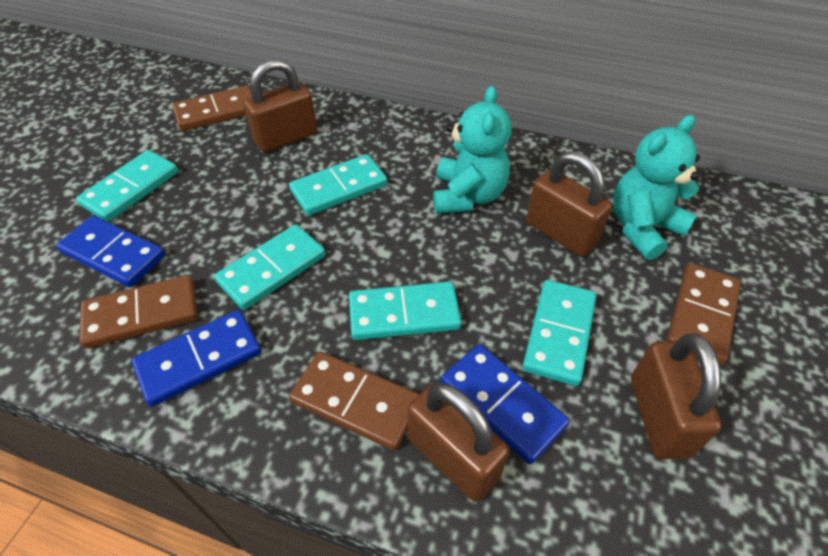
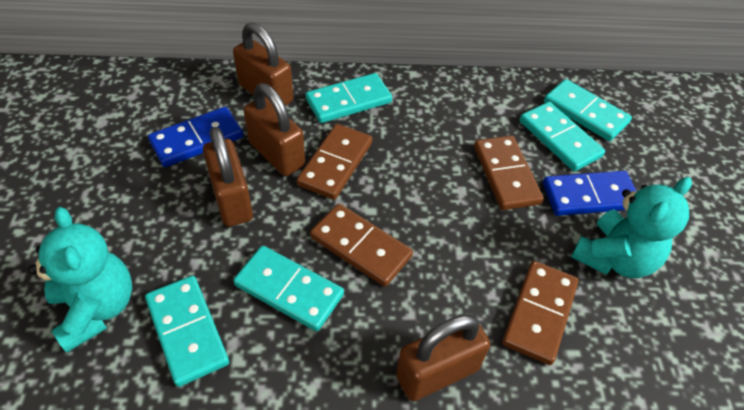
blue domino: 3 -> 2

